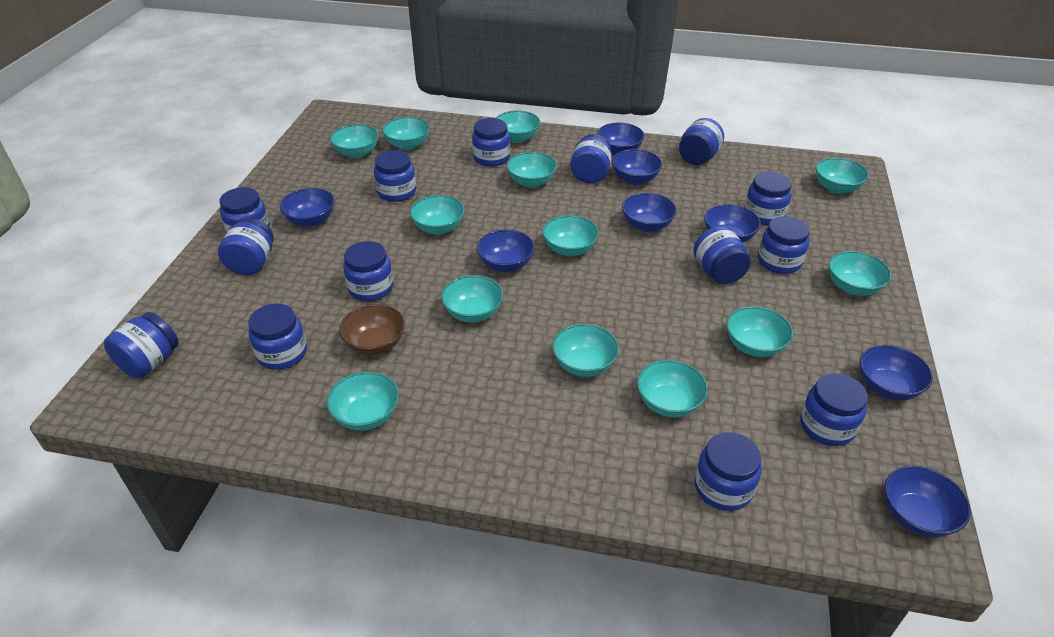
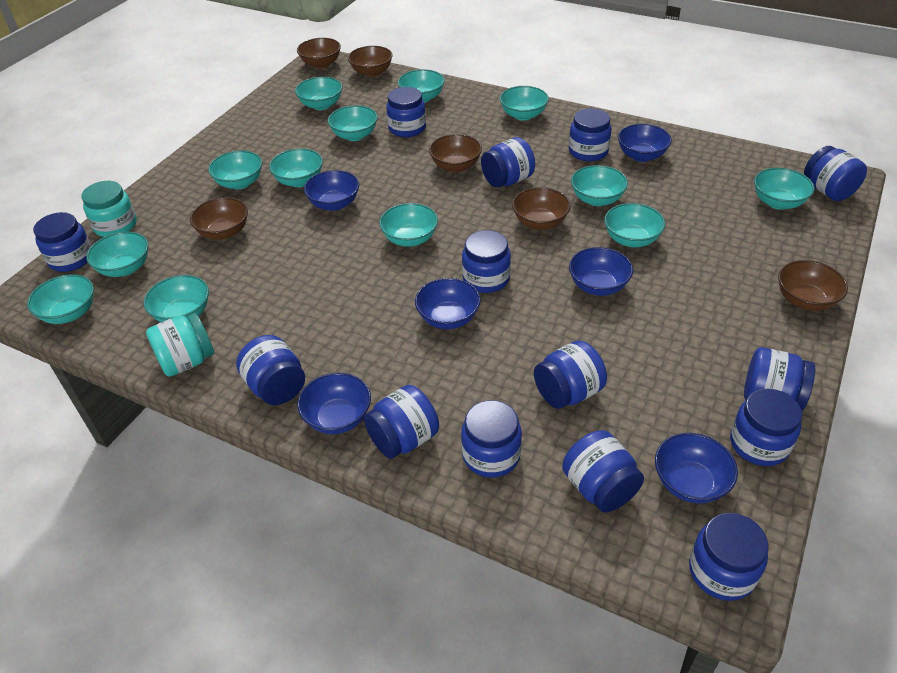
blue bowl: 8 -> 6
brown bowl: 1 -> 6
turquoise jar: 0 -> 2

